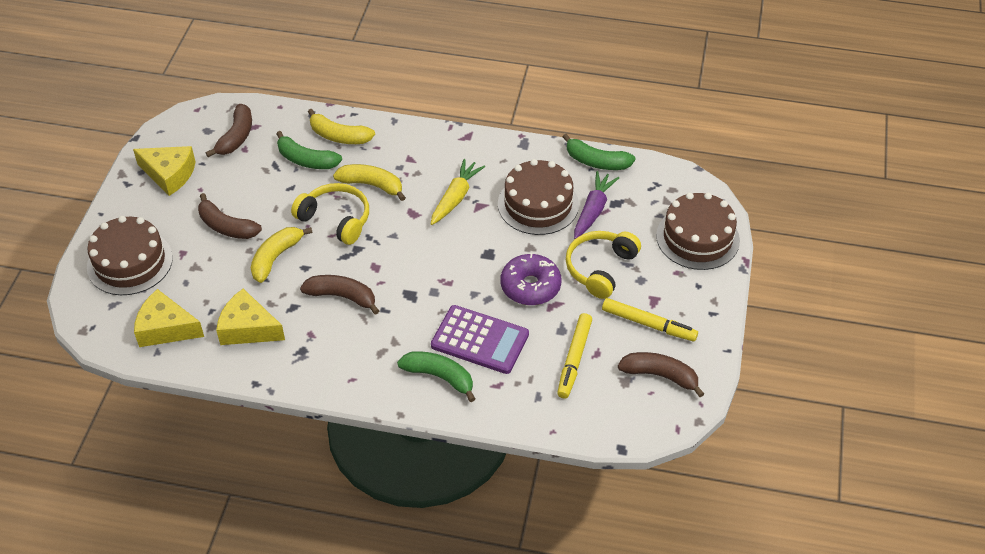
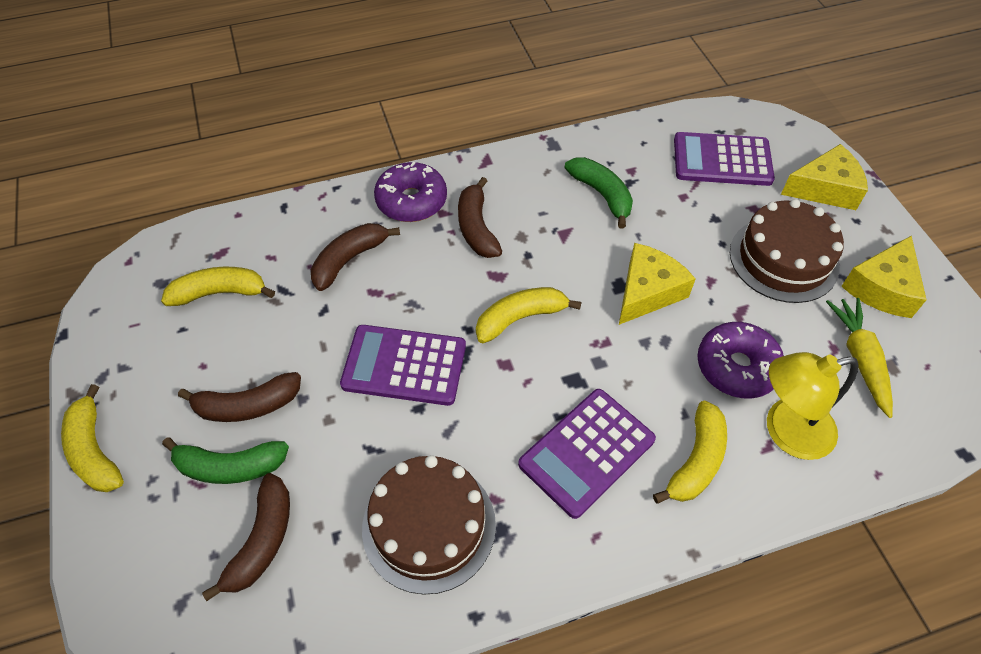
brown cake: 3 -> 2
green banana: 3 -> 2
purple calculator: 1 -> 3
purple carrot: 1 -> 0
purple donut: 1 -> 2
yellow banana: 3 -> 4
yellow headphones: 2 -> 0
yellow lamp: 0 -> 1
yellow marker: 2 -> 0

